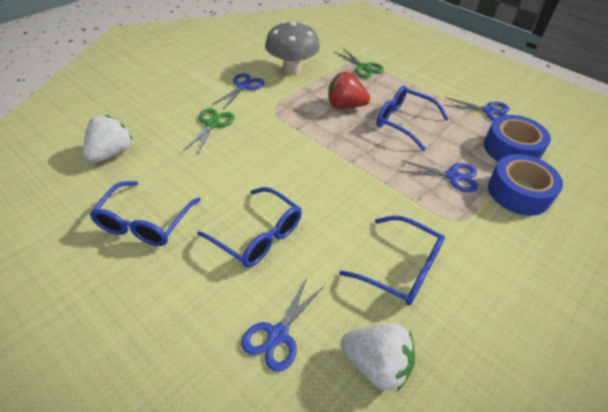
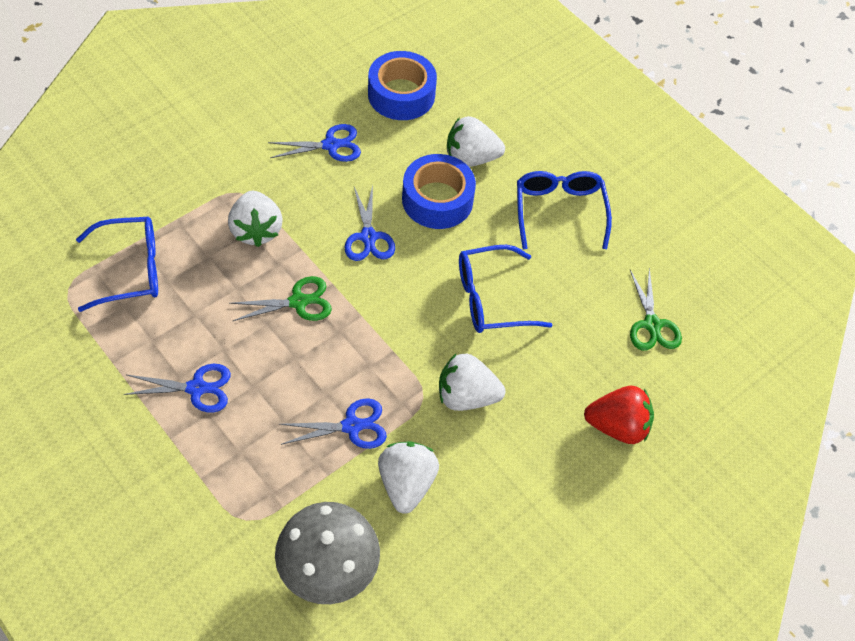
blue glasses: 4 -> 3
white strawberry: 2 -> 4

